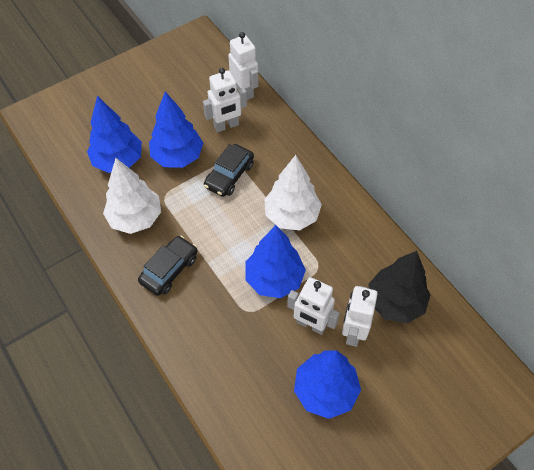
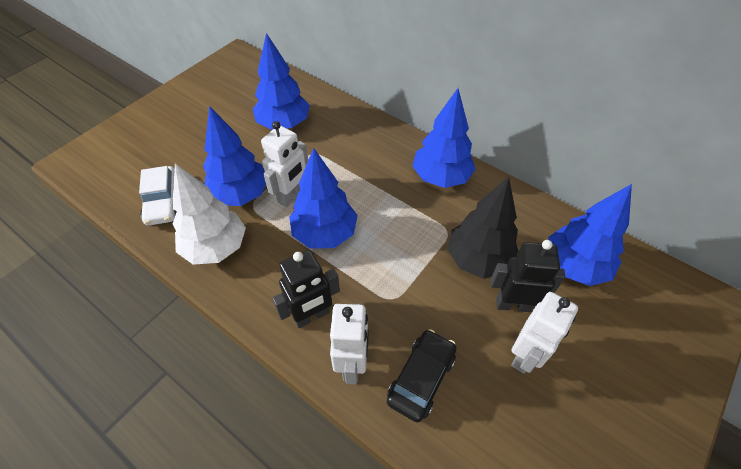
black car: 2 -> 1
black robot: 0 -> 2
blue tree: 4 -> 5
white car: 0 -> 1
white robot: 4 -> 3
white tree: 2 -> 1

